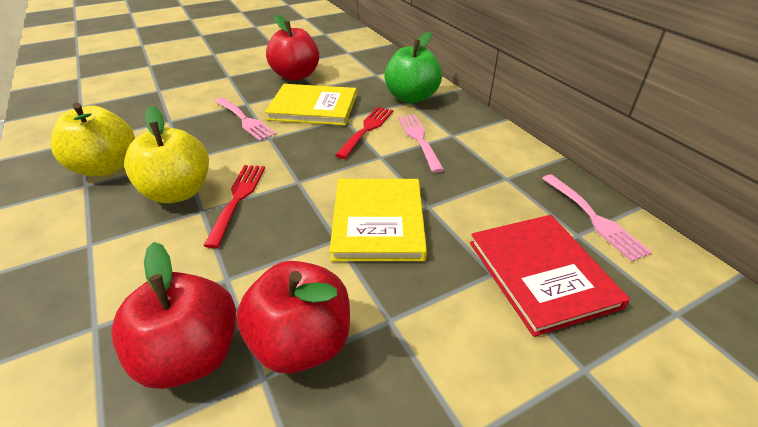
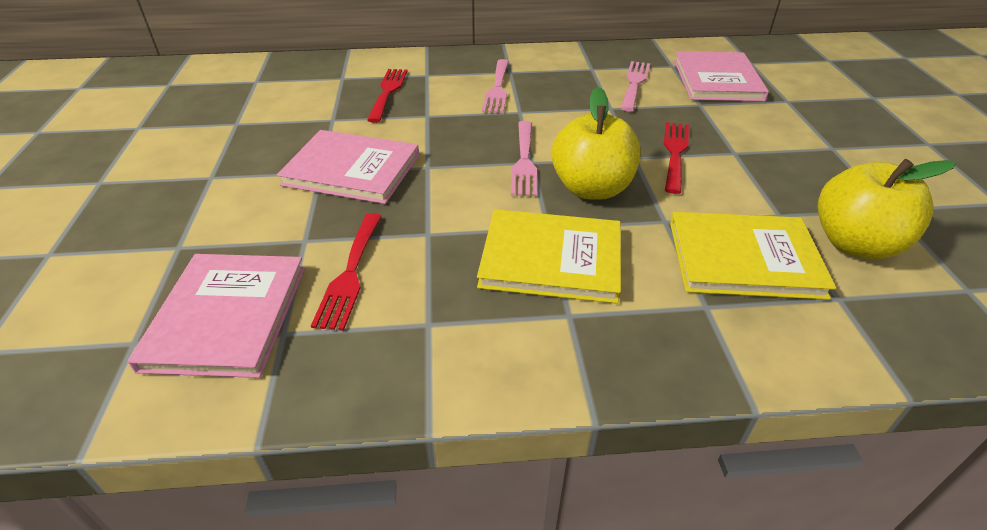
green apple: 1 -> 0
pink book: 0 -> 3
red apple: 3 -> 0
red book: 1 -> 0
red fork: 2 -> 3

